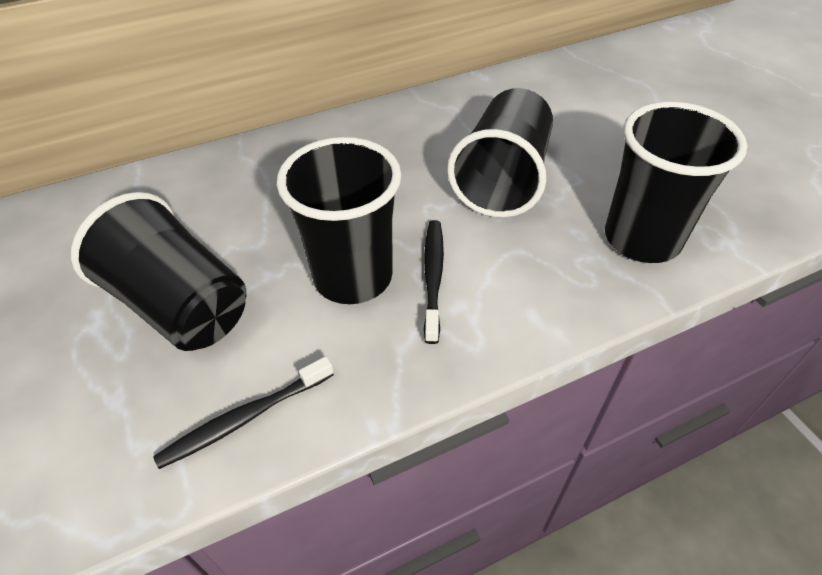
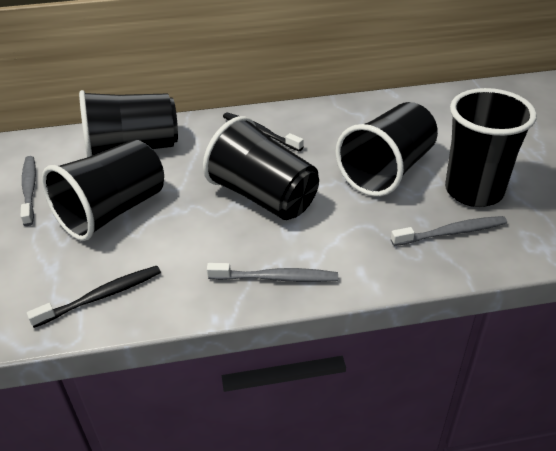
black cup: 4 -> 5
grey toothbrush: 0 -> 3

